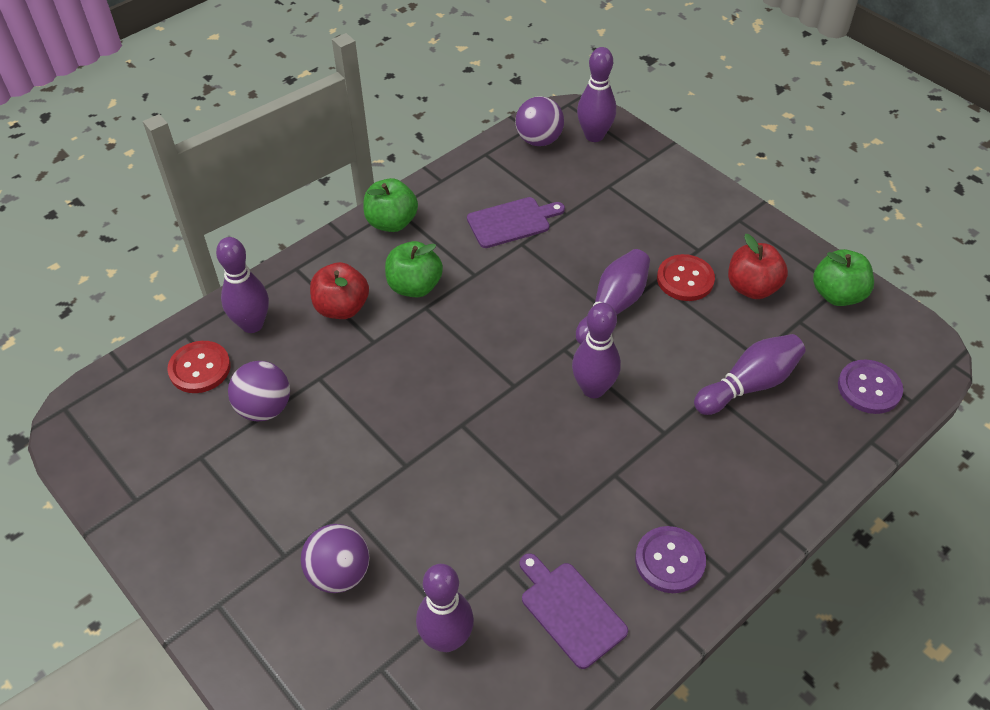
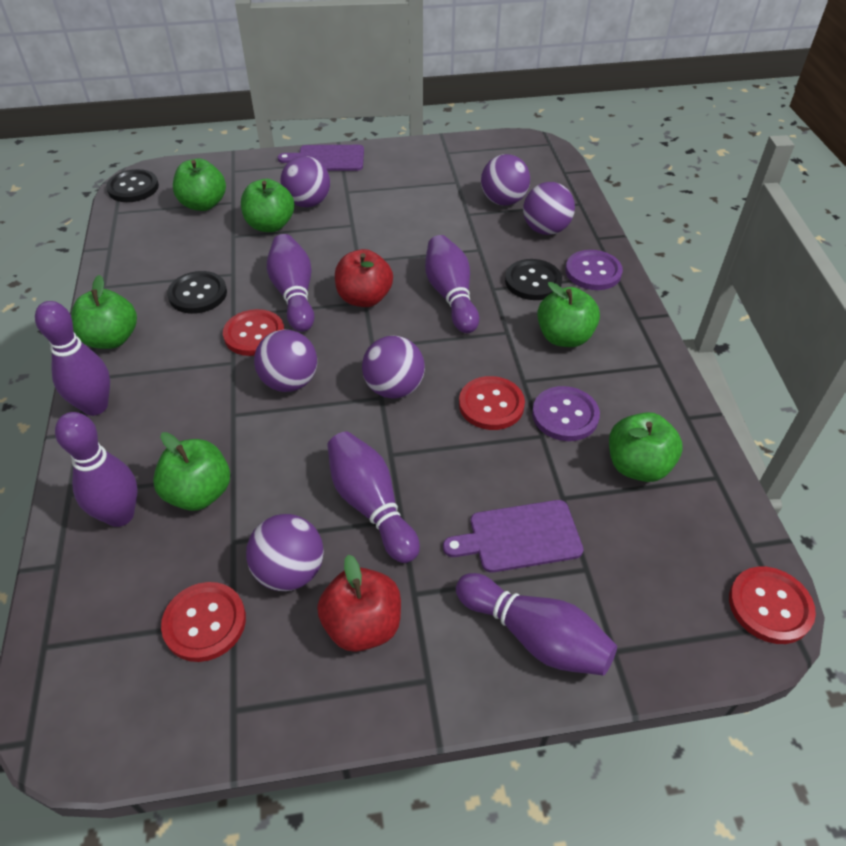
black button: 0 -> 3
green apple: 3 -> 6
purple ball: 3 -> 6
red button: 2 -> 4

